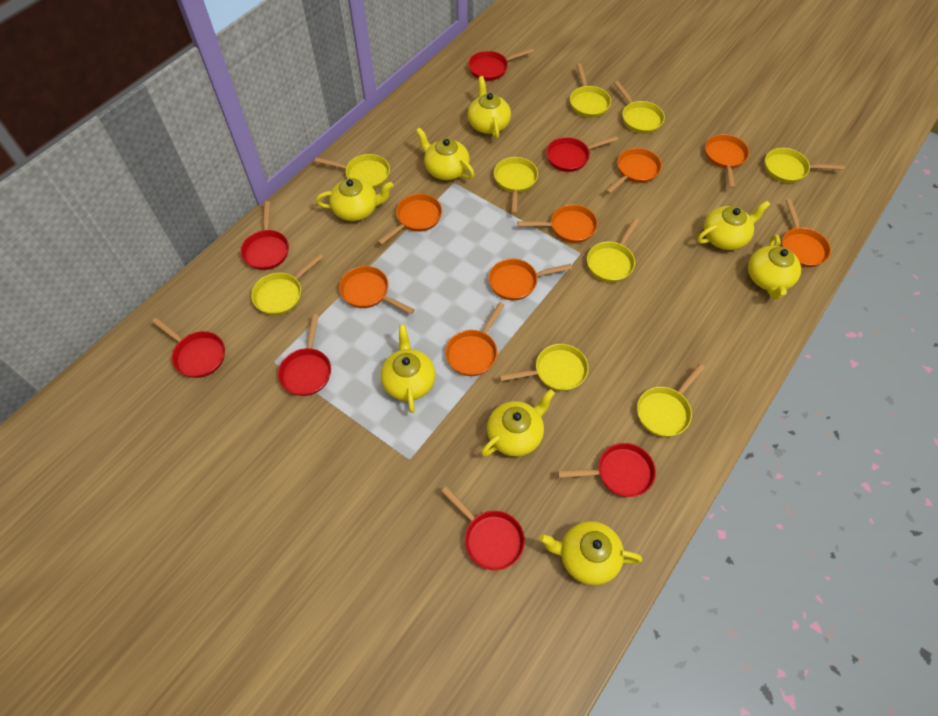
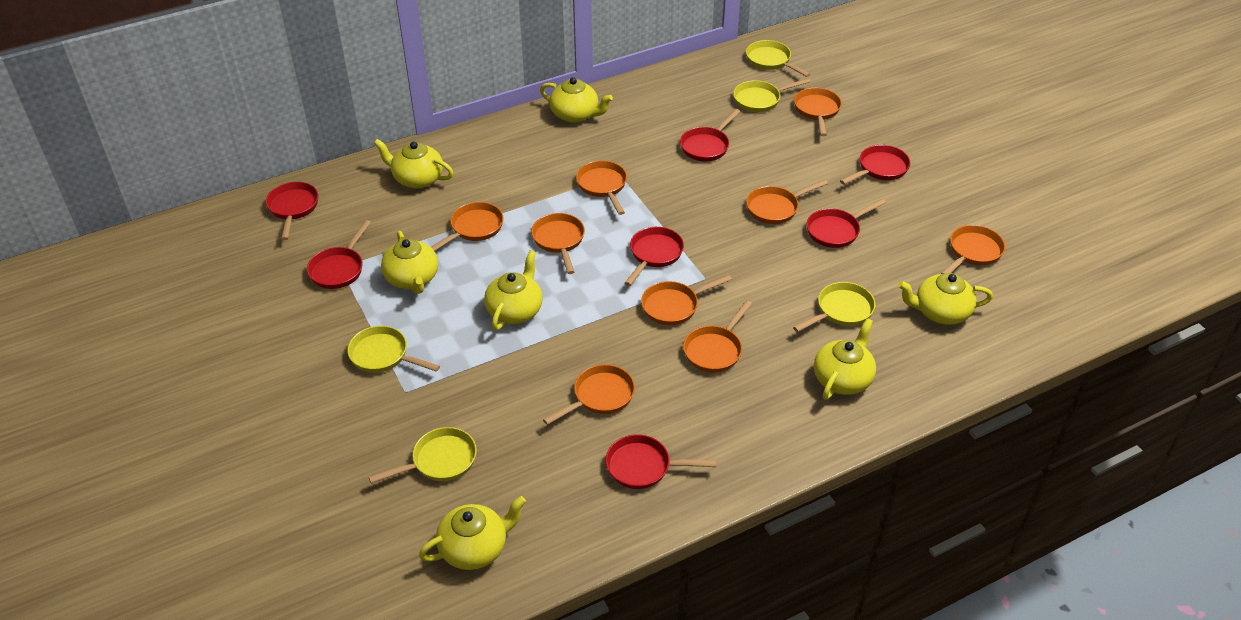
orange pan: 8 -> 9
yellow pan: 9 -> 5
yellow teapot: 8 -> 7

